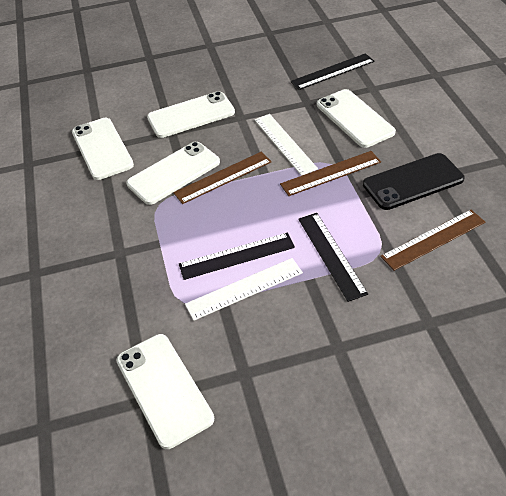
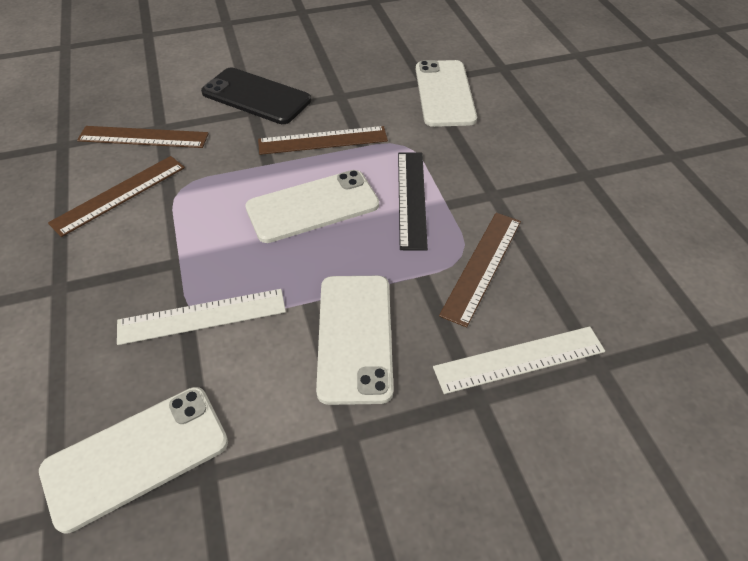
black ruler: 3 -> 1
brown ruler: 3 -> 4
white phone: 5 -> 4

